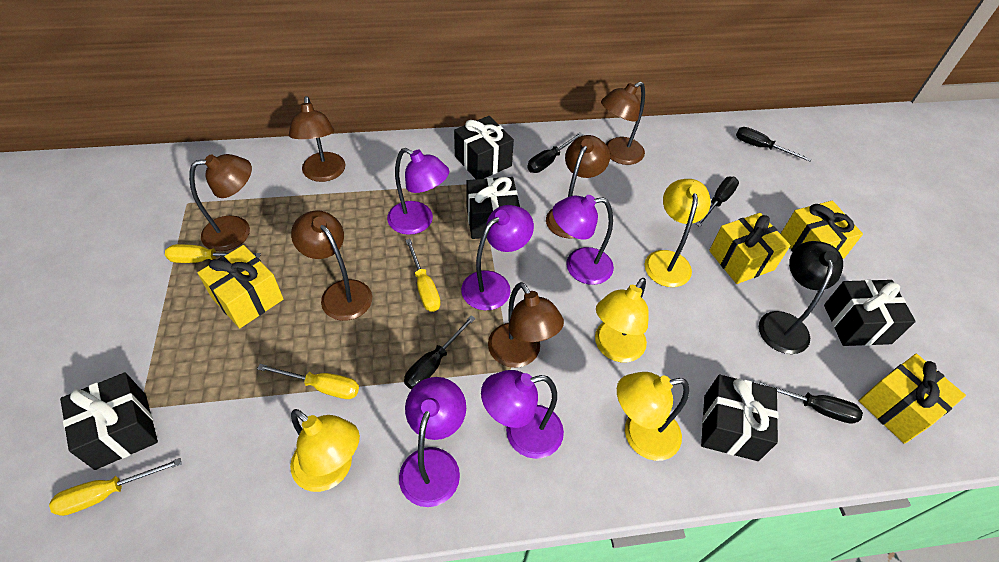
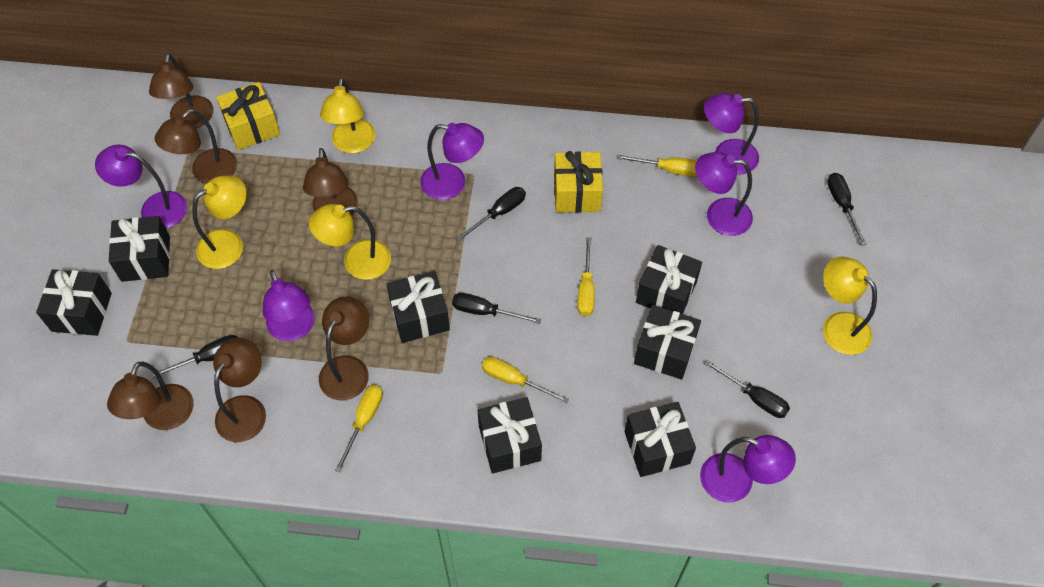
black gift: 5 -> 7
black lamp: 1 -> 0
purple lamp: 5 -> 6
yellow gift: 4 -> 2

